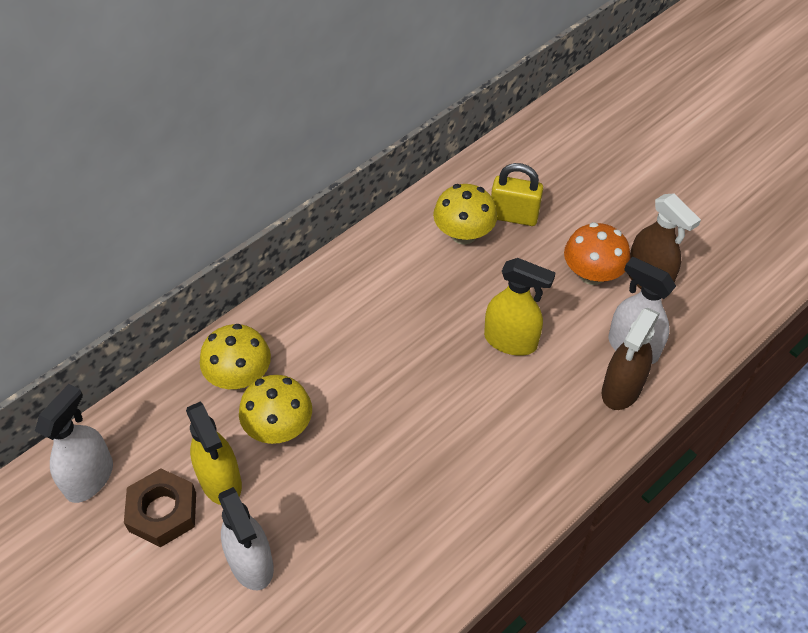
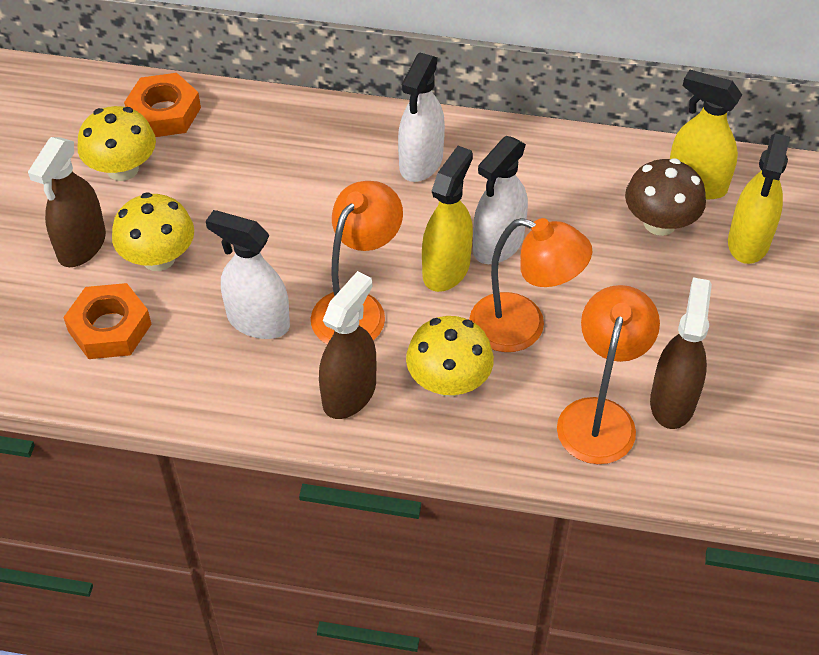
brown mushroom: 0 -> 1
brown nut: 1 -> 0
brown spray bottle: 2 -> 3
orange lamp: 0 -> 3
orange mushroom: 1 -> 0
orange nut: 0 -> 2
yellow padlock: 1 -> 0
yellow spray bottle: 2 -> 3

